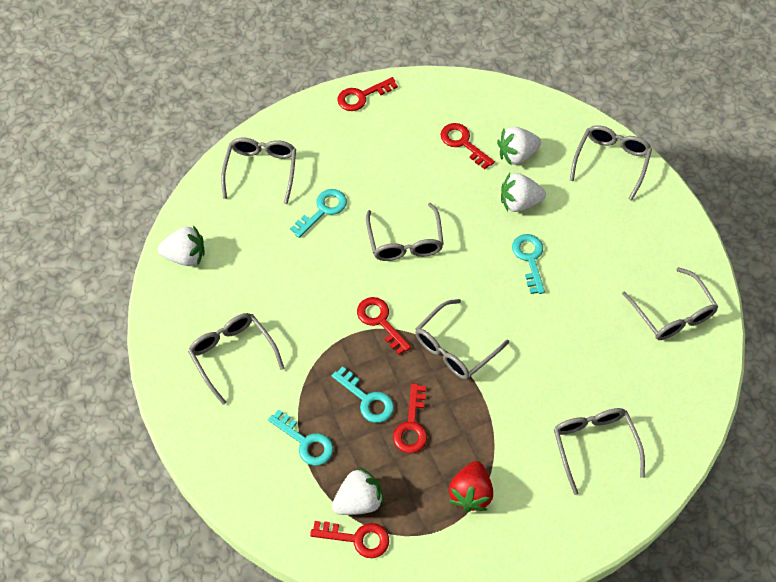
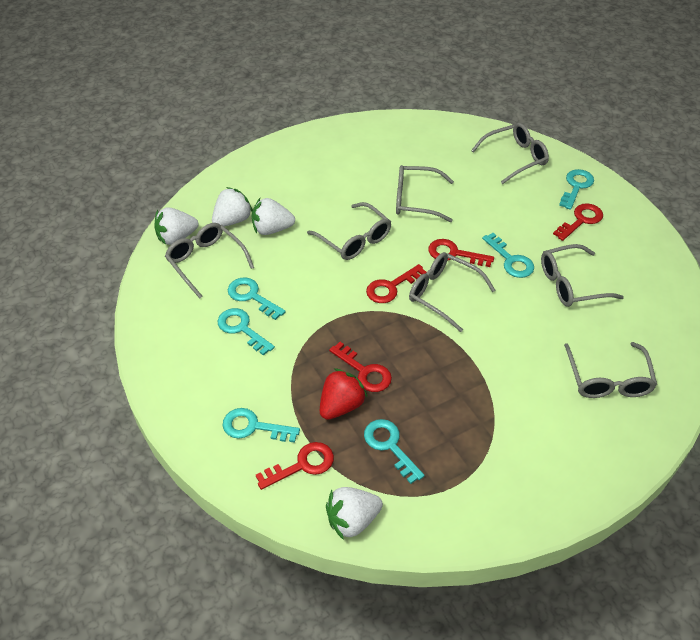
turquoise key: 4 -> 6

